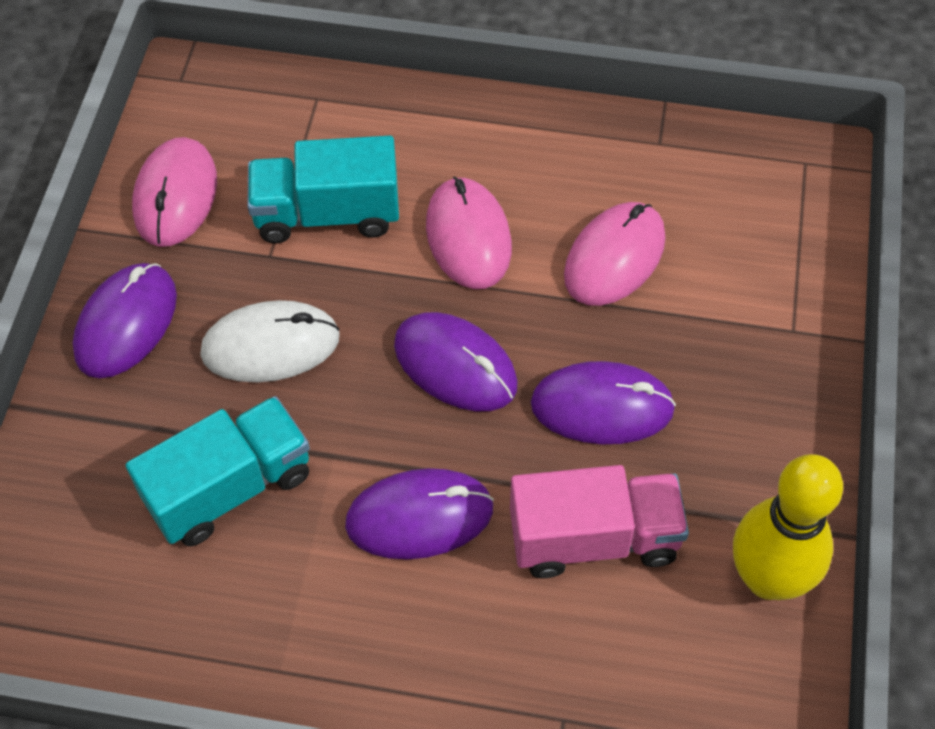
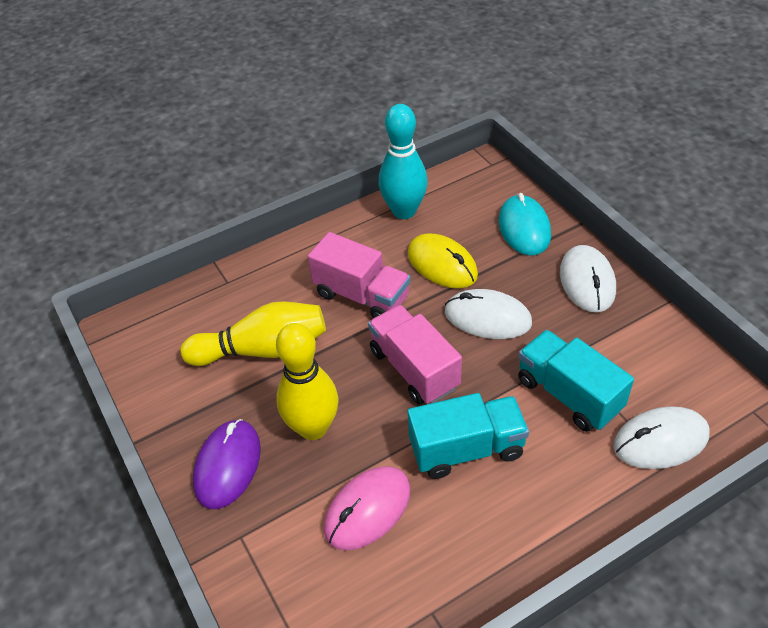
pink mouse: 3 -> 1
pink truck: 1 -> 2
purple mouse: 4 -> 1
turquoise bowling pin: 0 -> 1
turquoise mouse: 0 -> 1
white mouse: 1 -> 3
yellow bowling pin: 1 -> 2
yellow mouse: 0 -> 1

